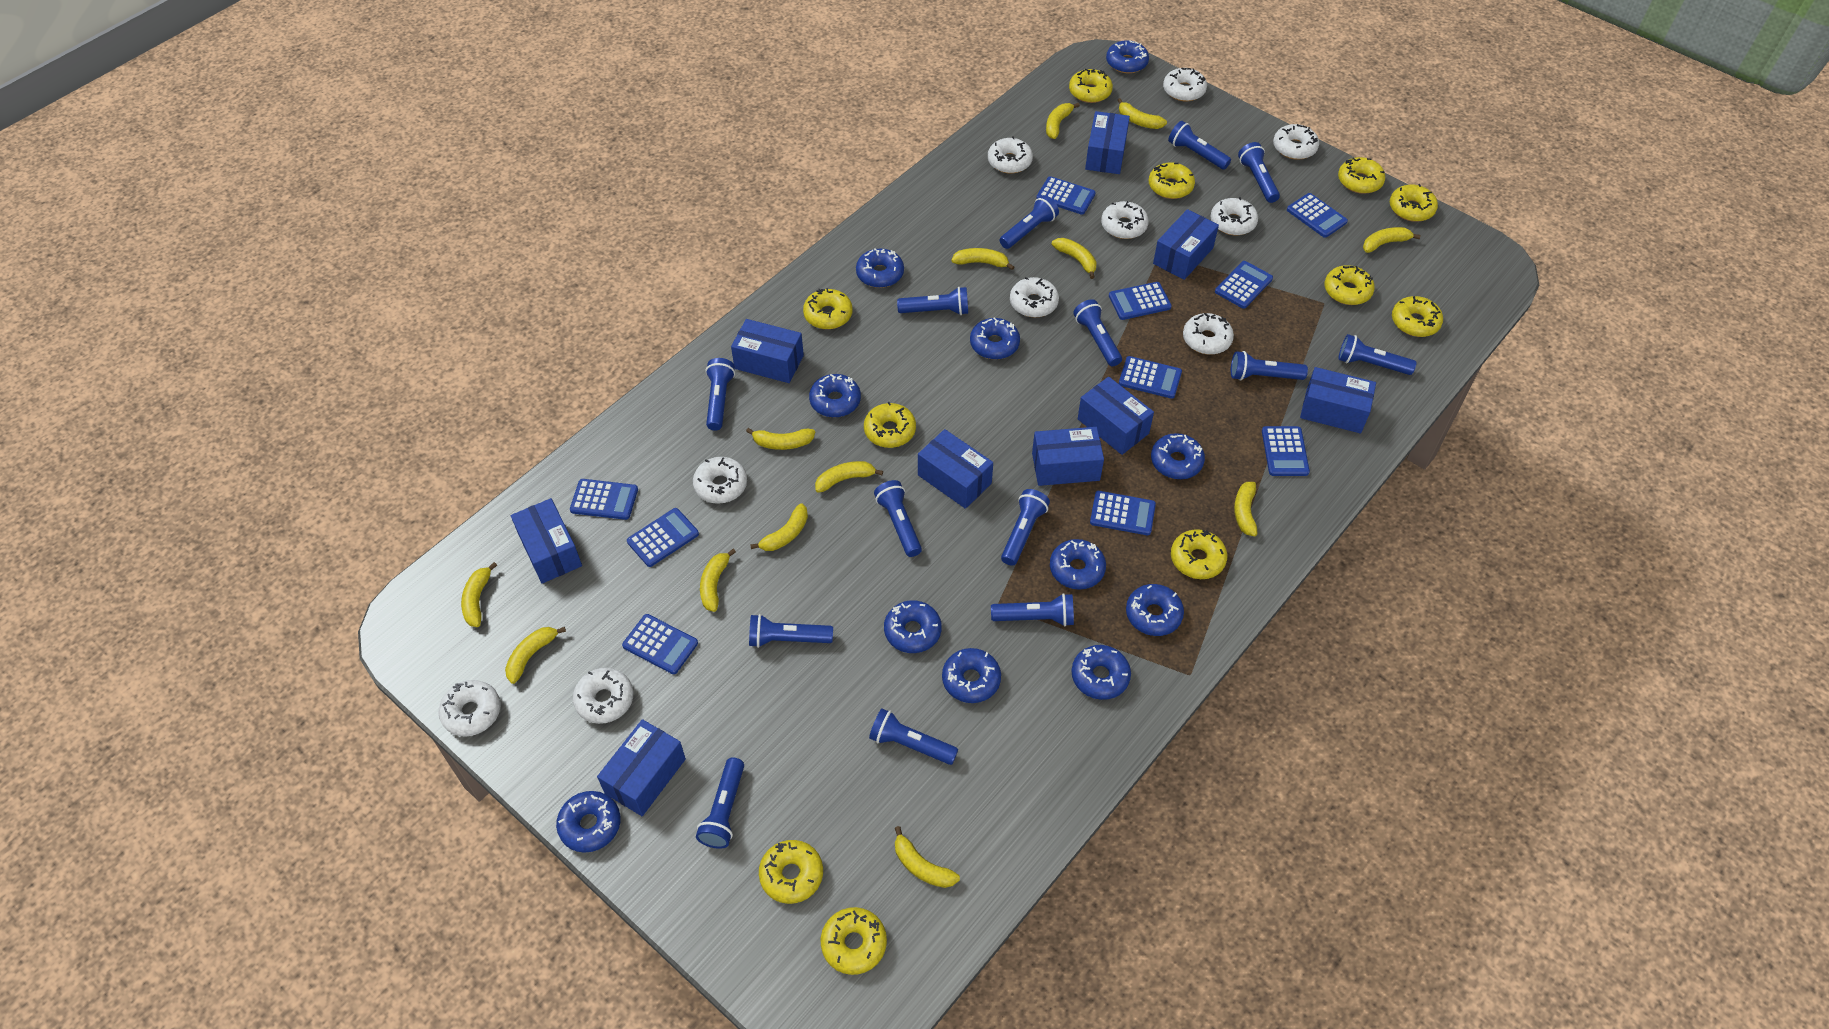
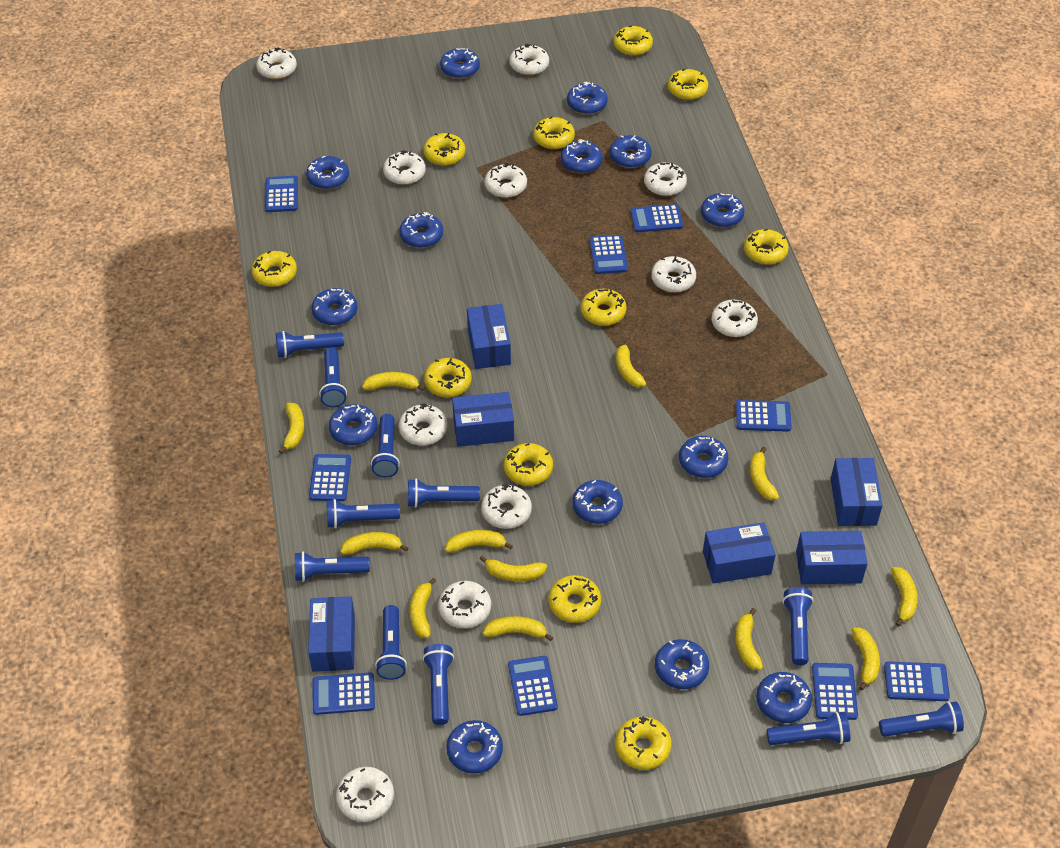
blue box: 9 -> 6
blue calculator: 10 -> 9
blue donut: 11 -> 14
blue flashlight: 14 -> 11
white donut: 10 -> 11
yellow banana: 13 -> 12

